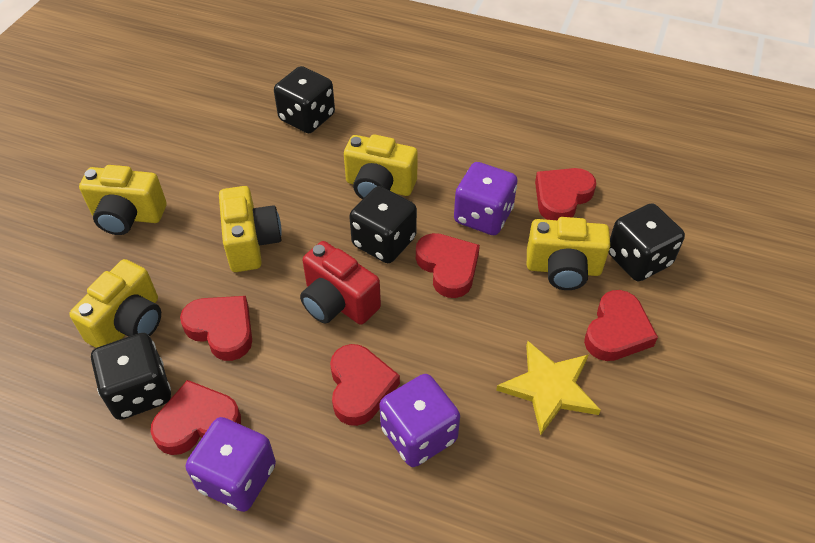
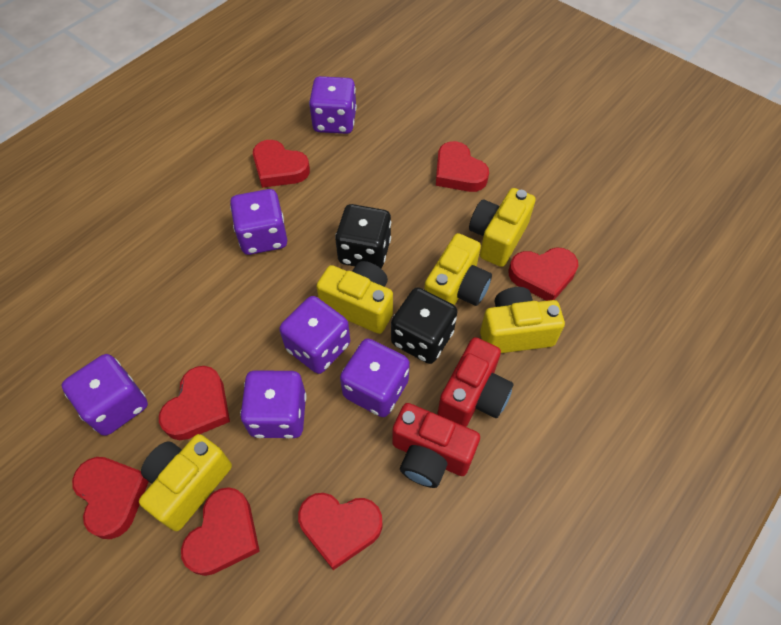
black dice: 4 -> 2
purple dice: 3 -> 6
red camera: 1 -> 2
red heart: 6 -> 7
yellow star: 1 -> 0

